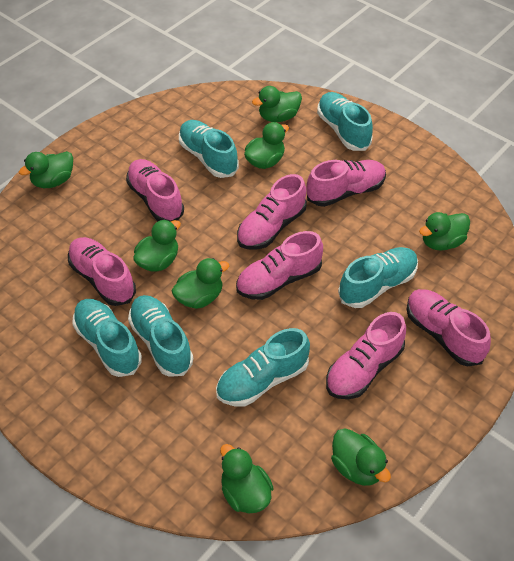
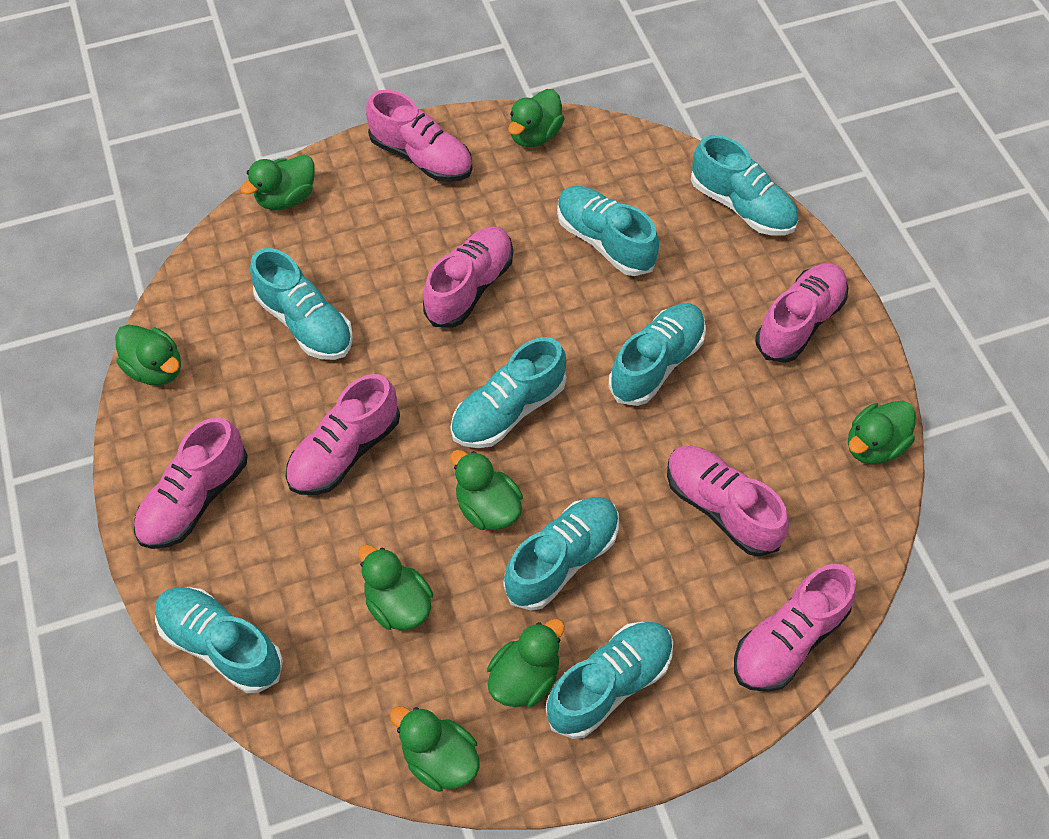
turquoise shoe: 6 -> 8

